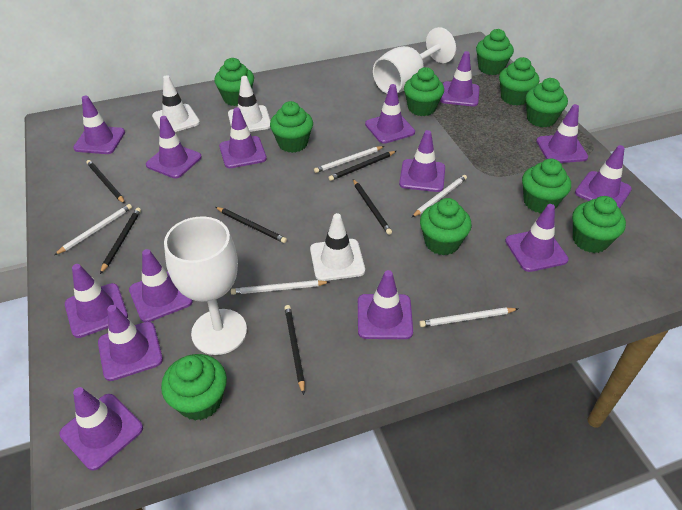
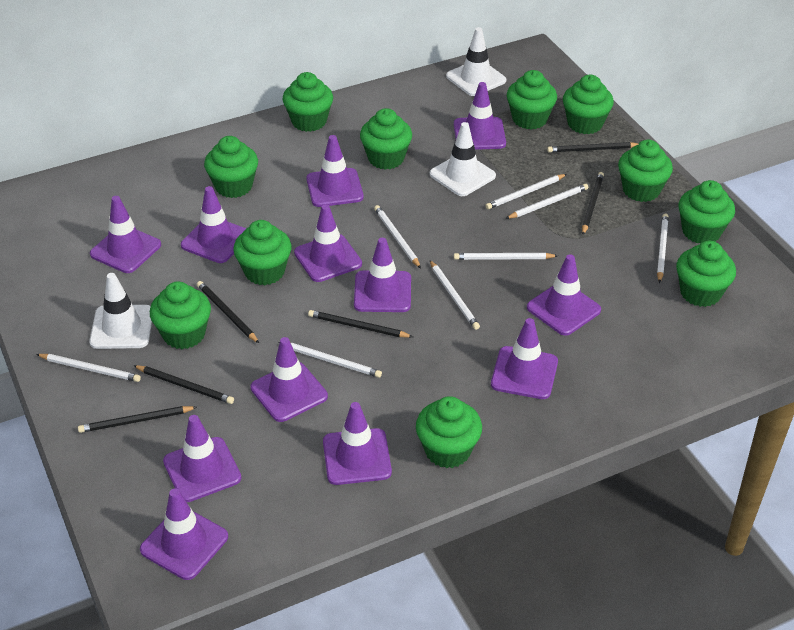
green cupcake: 10 -> 11
purple traffic cone: 14 -> 12
white goblet: 2 -> 0
white pencil: 5 -> 8

